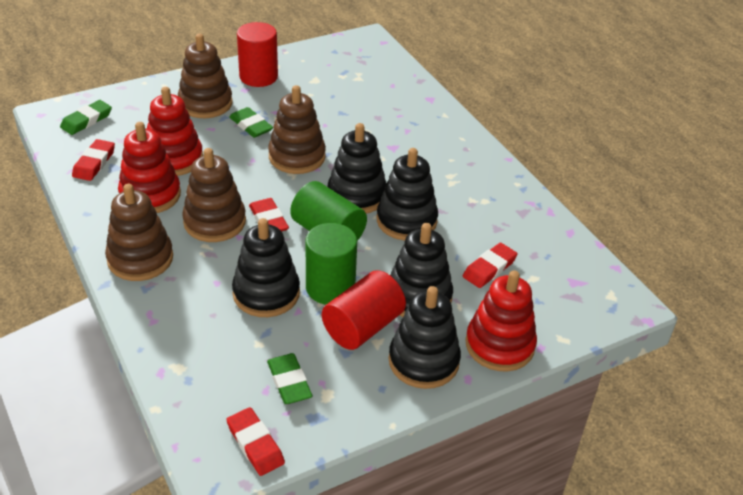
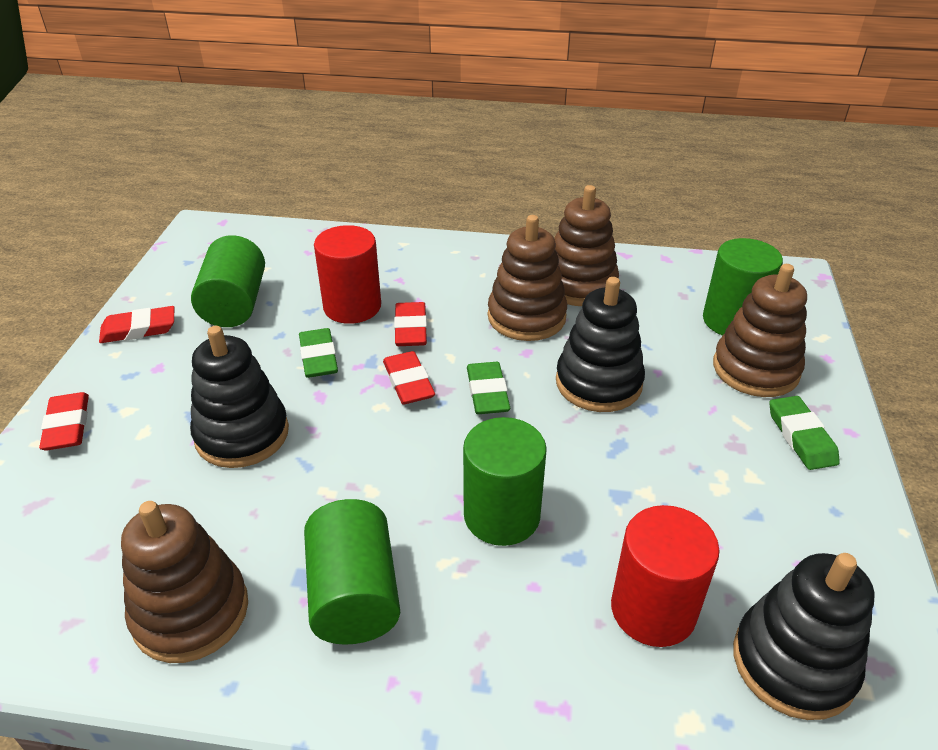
black stacking toy: 5 -> 3
green cylinder: 2 -> 4
red stacking toy: 3 -> 0

